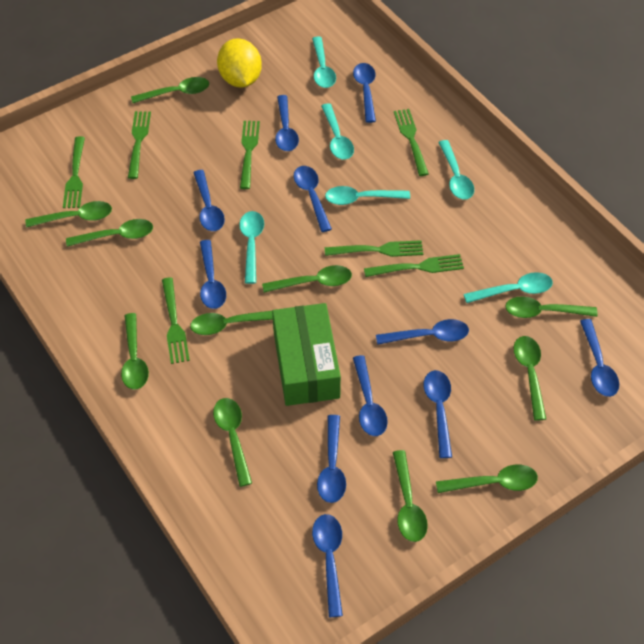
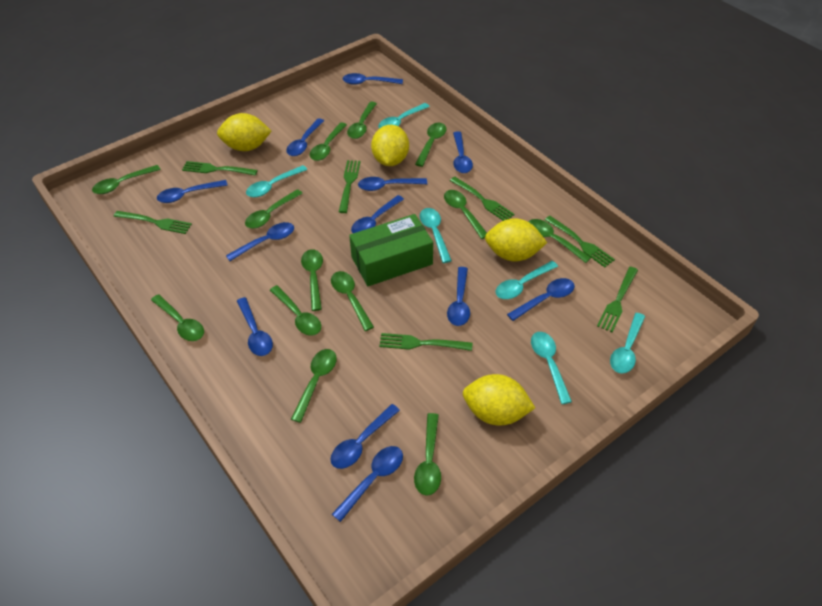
blue spoon: 11 -> 12
green spoon: 11 -> 13
yellow lemon: 1 -> 4

